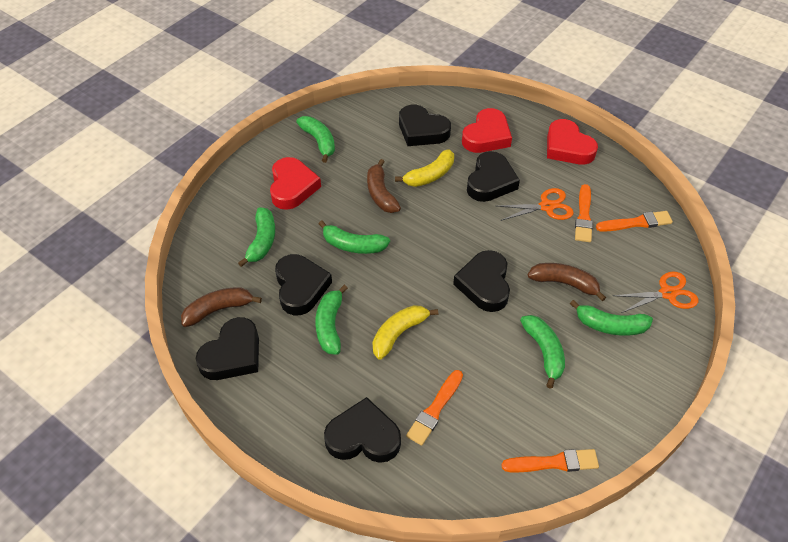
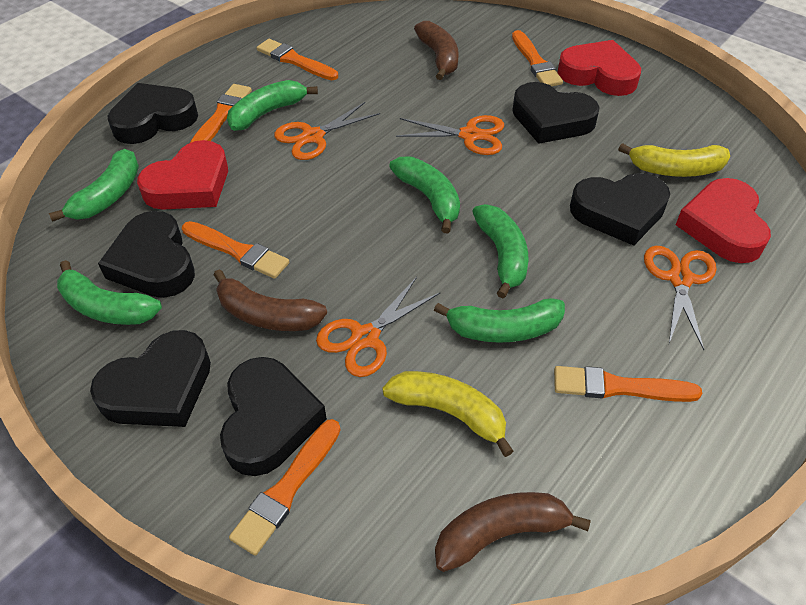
orange brush: 4 -> 6
orange scissors: 2 -> 4

